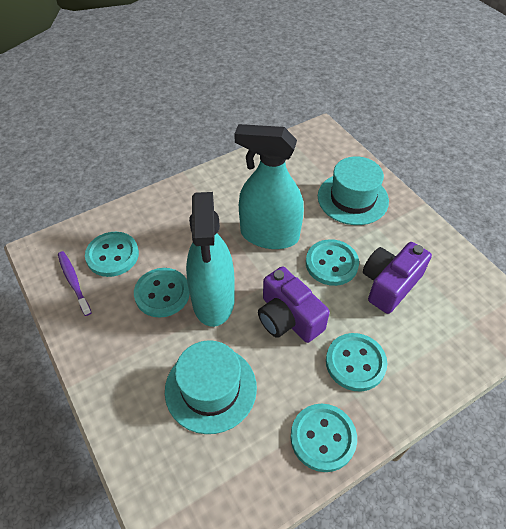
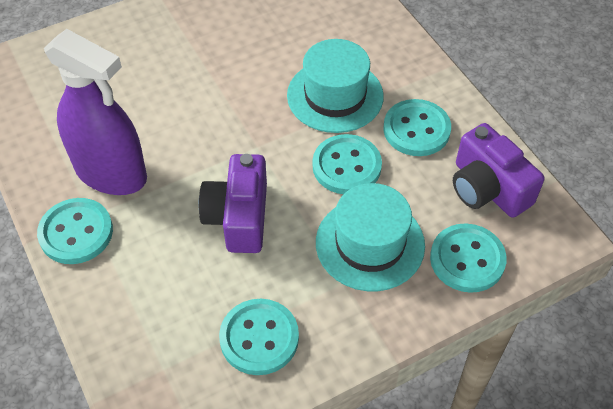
purple spray bottle: 0 -> 1
purple toothbrush: 1 -> 0
turquoise spray bottle: 2 -> 0

